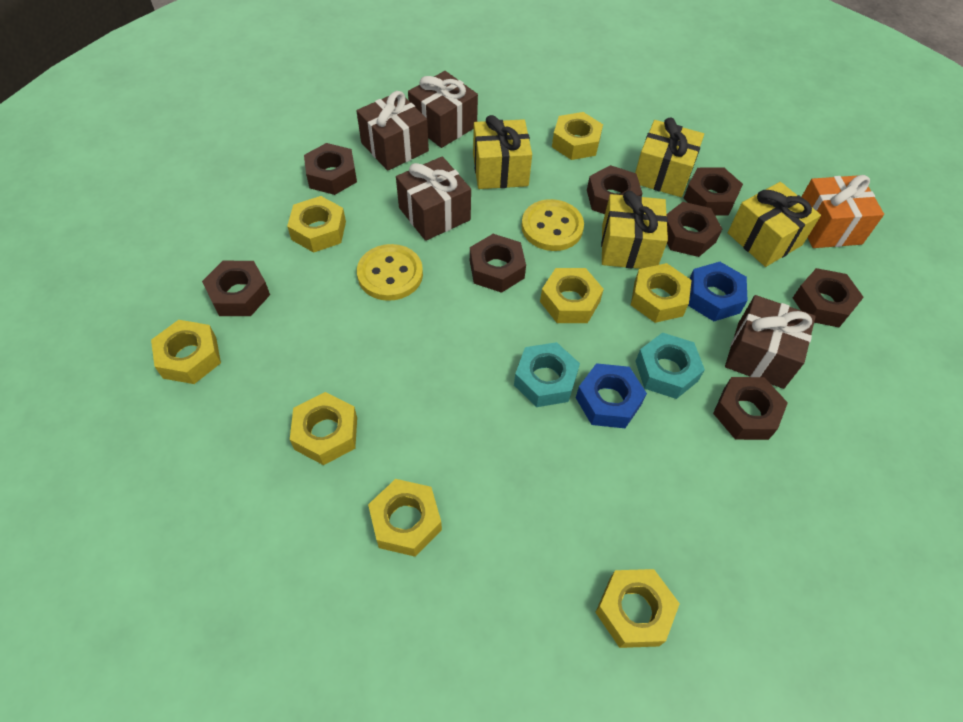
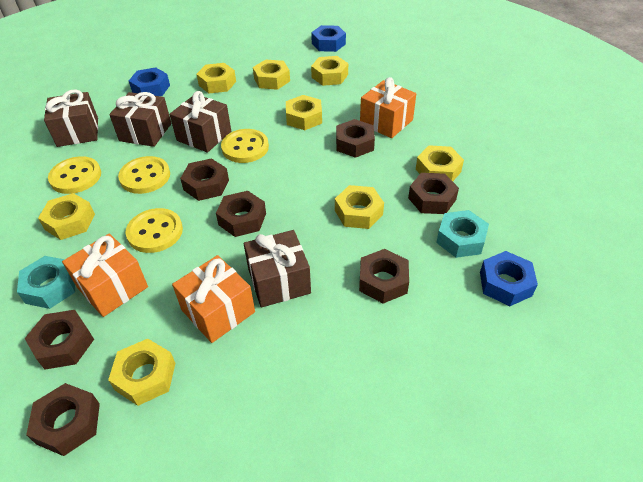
blue nut: 2 -> 3
brown nut: 8 -> 7
orange gift: 1 -> 3
yellow button: 2 -> 4
yellow gift: 4 -> 0

